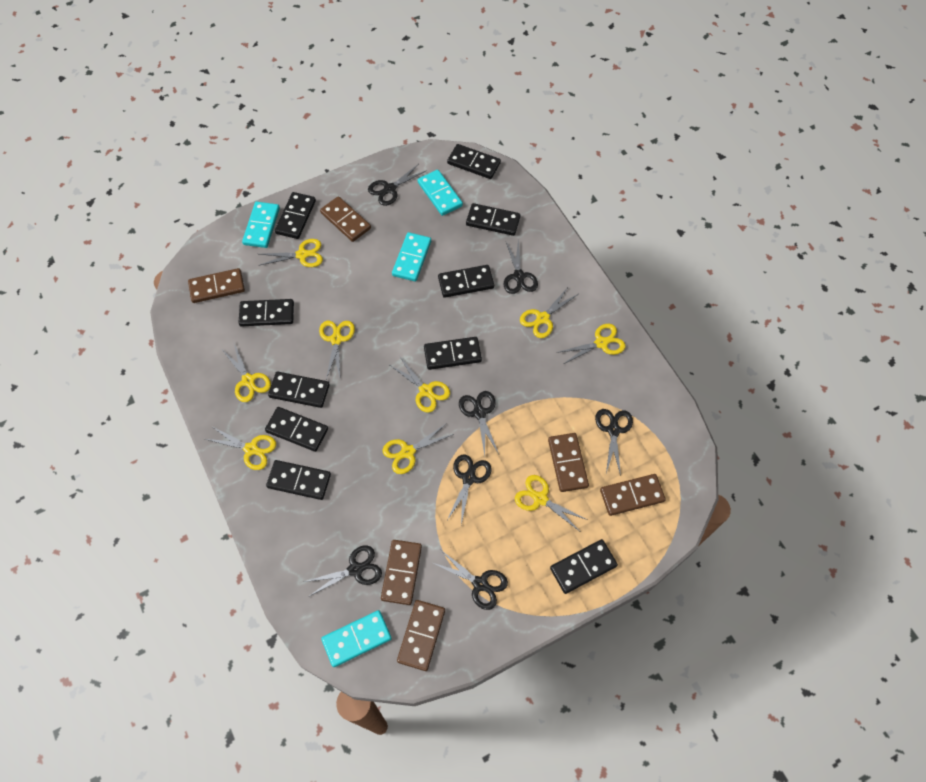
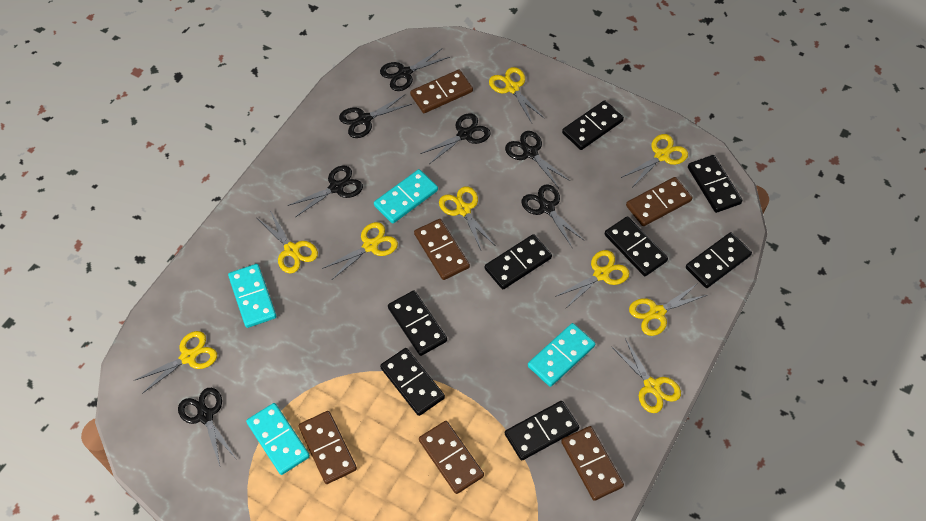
black domino: 10 -> 8

